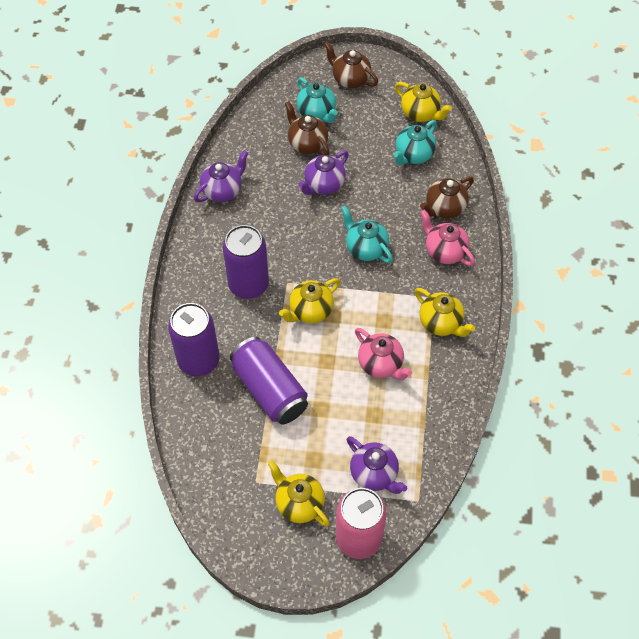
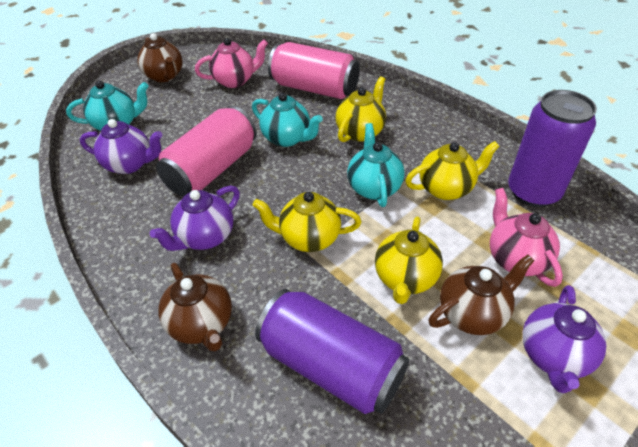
pink can: 1 -> 2
purple can: 3 -> 2

